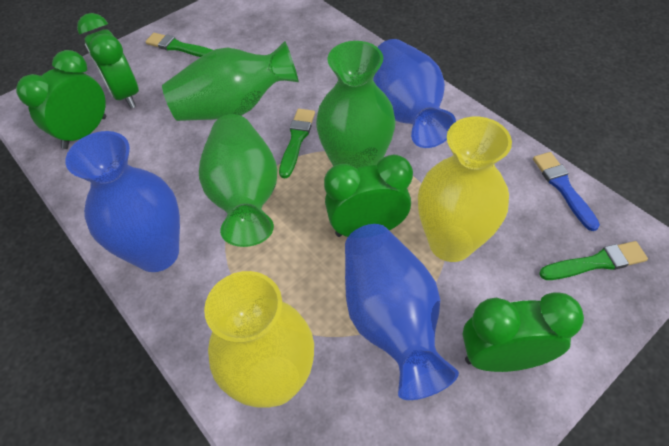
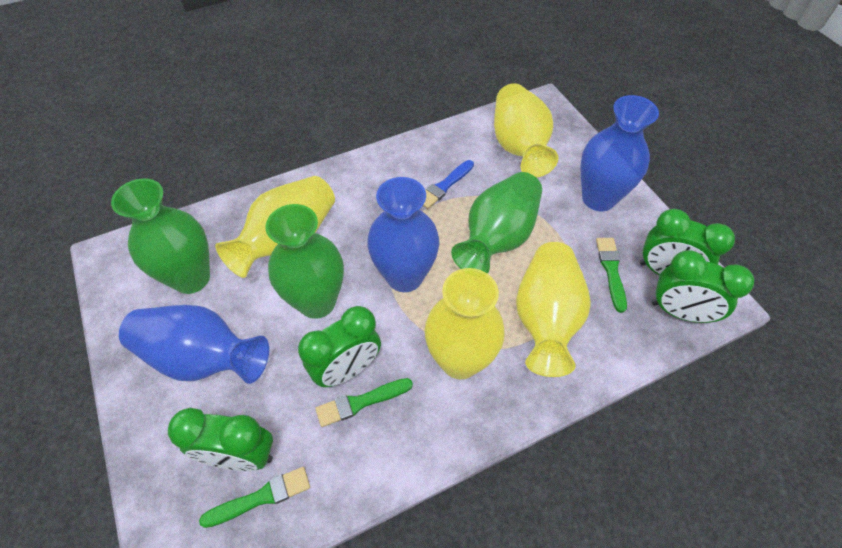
yellow vase: 2 -> 4

